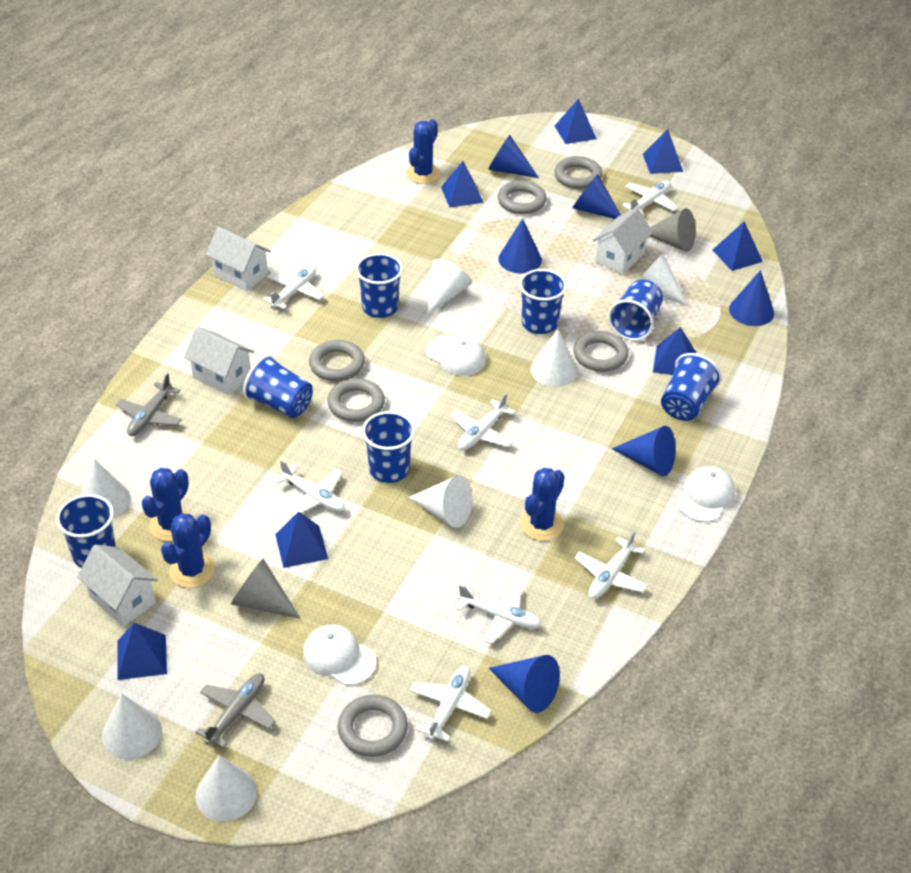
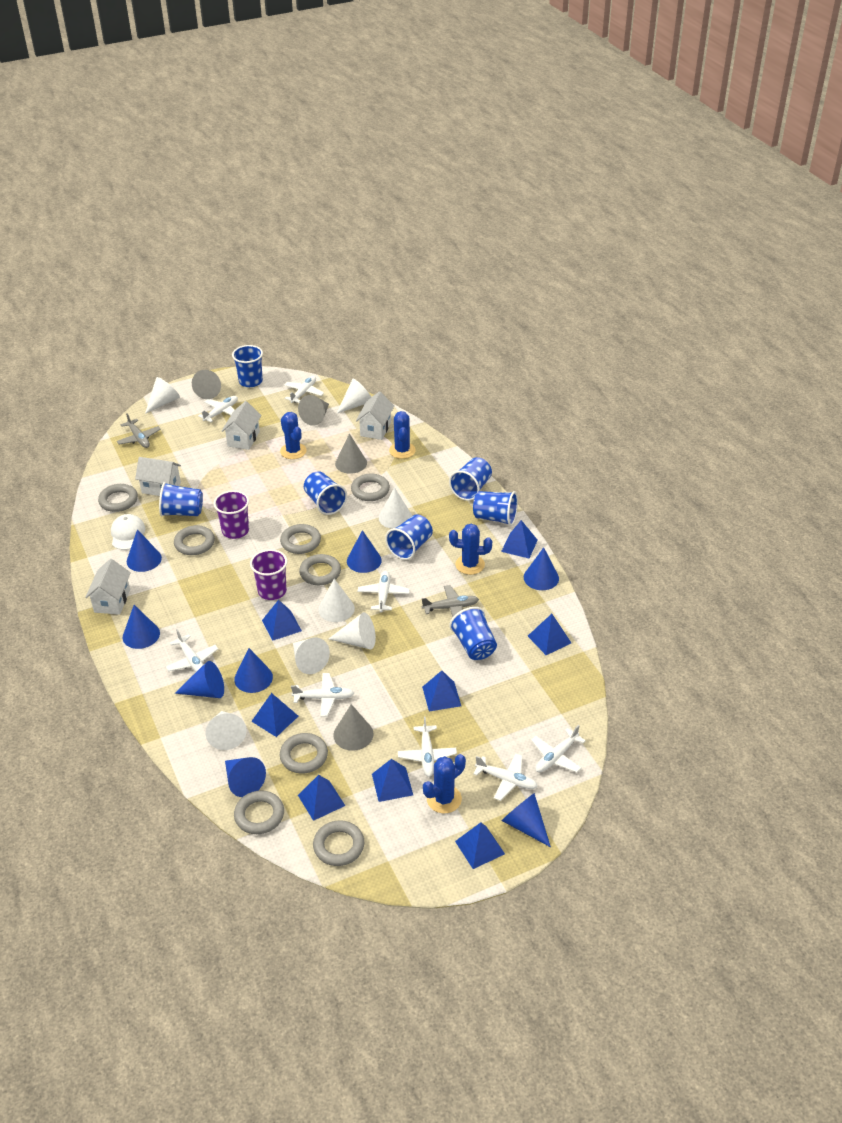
blue cone: 6 -> 8
blue pyramid: 7 -> 8
grey cone: 2 -> 4
grey ring: 6 -> 8
purple cup: 0 -> 2
white cap: 3 -> 1
white plane: 7 -> 8

